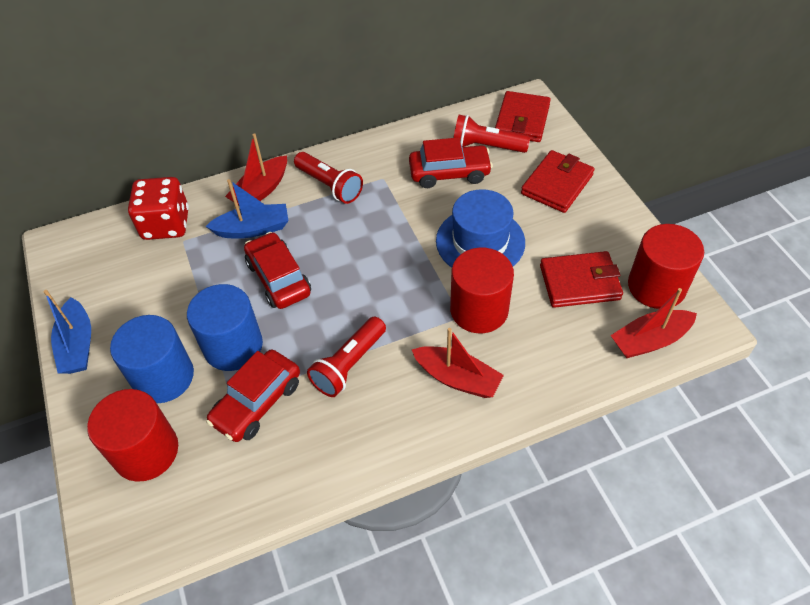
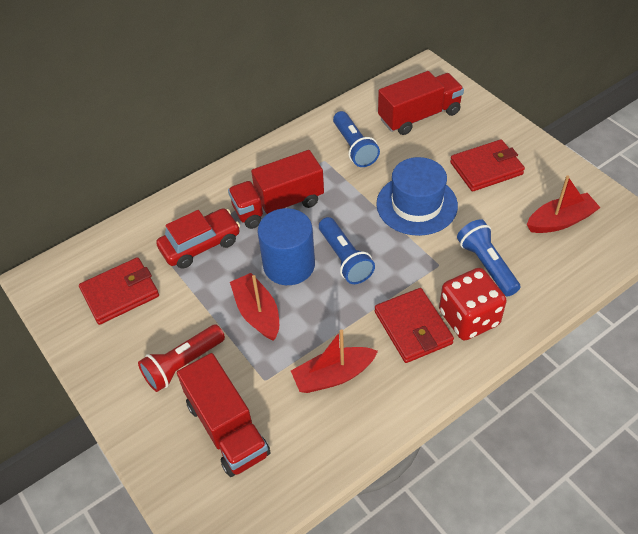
blue boat: 2 -> 0
blue cylinder: 2 -> 1
blue flashlight: 0 -> 3
red car: 3 -> 1
red cylinder: 3 -> 0
red flashlight: 3 -> 1
red truck: 0 -> 3

